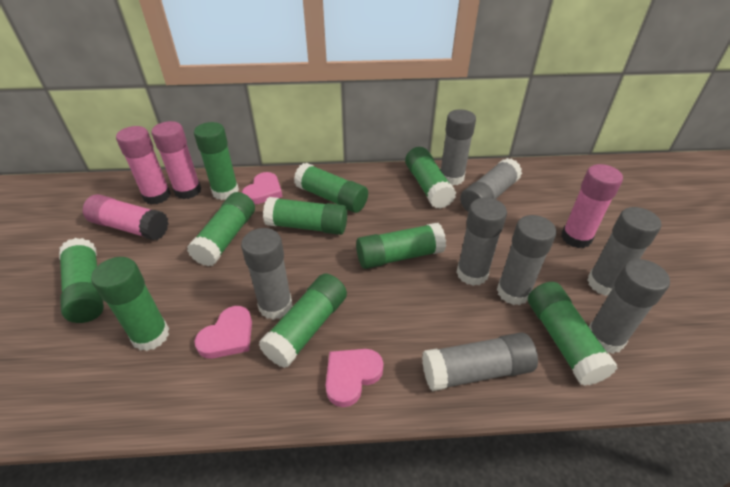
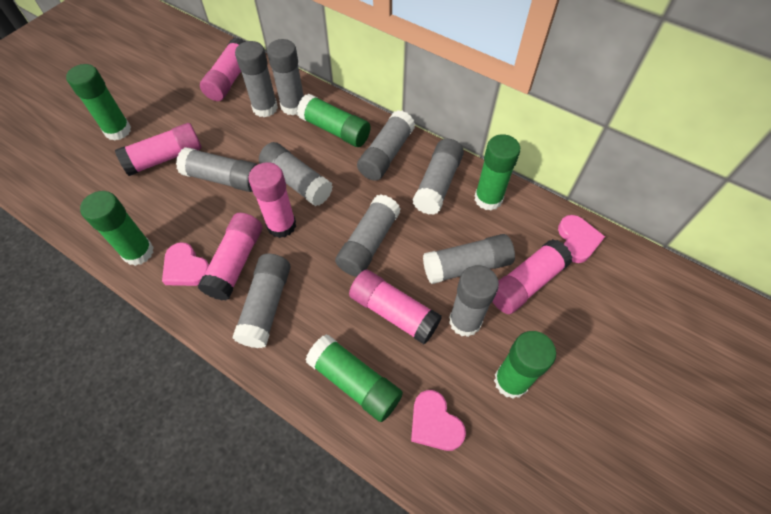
green glue stick: 10 -> 6
grey glue stick: 8 -> 10
pink glue stick: 4 -> 6

